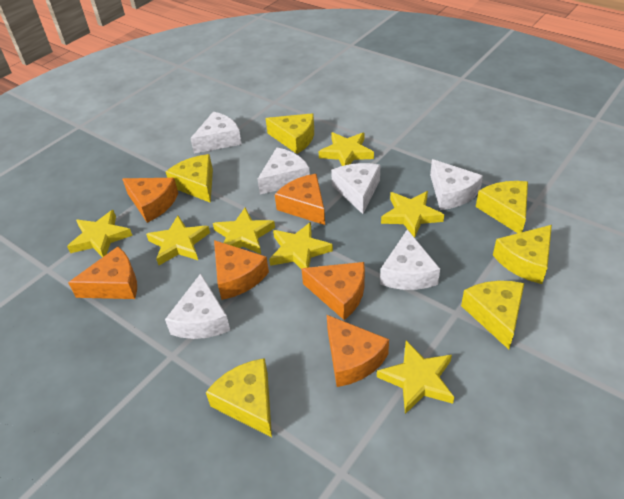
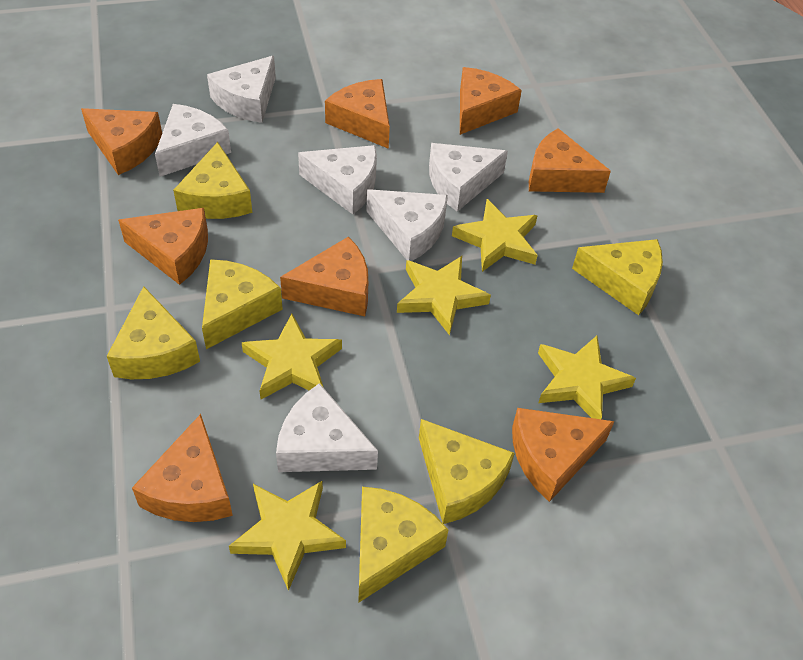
orange cheese: 6 -> 8
yellow star: 7 -> 5

